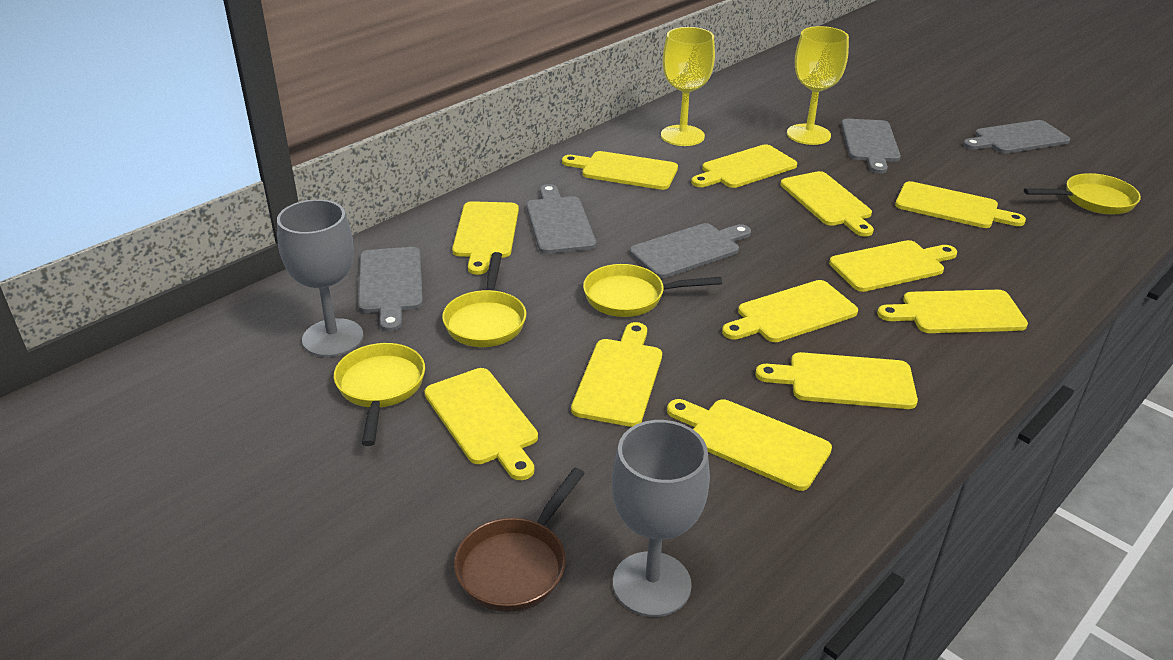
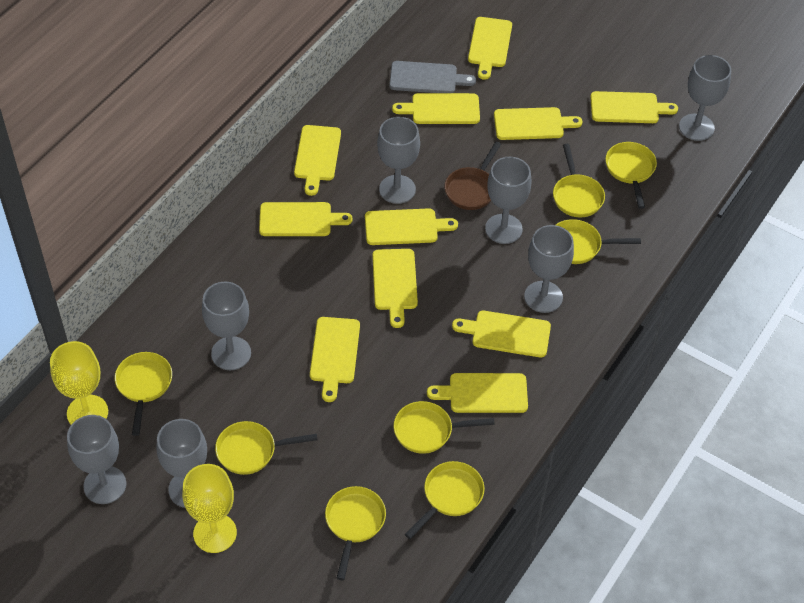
grey cutting board: 5 -> 1
grey goblet: 2 -> 7
yellow cutting board: 12 -> 11
yellow pan: 4 -> 8

